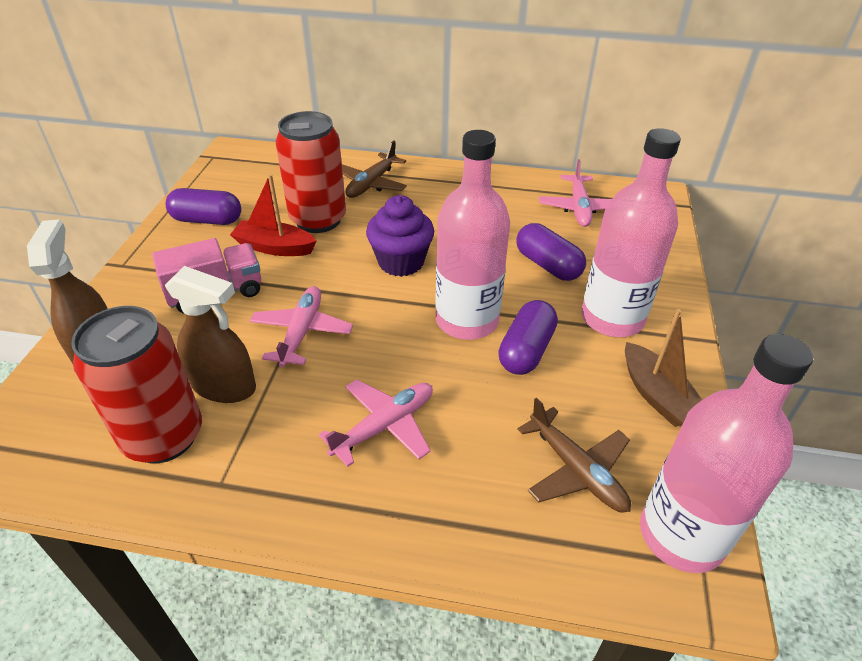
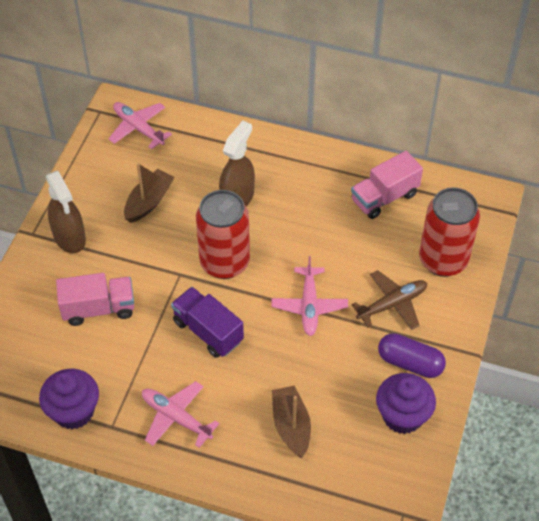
brown boat: 1 -> 2
brown plane: 2 -> 1
pink bottle: 3 -> 0
pink truck: 1 -> 2
purple capsule: 3 -> 1
purple cupcake: 1 -> 2
purple truck: 0 -> 1
red boat: 1 -> 0

